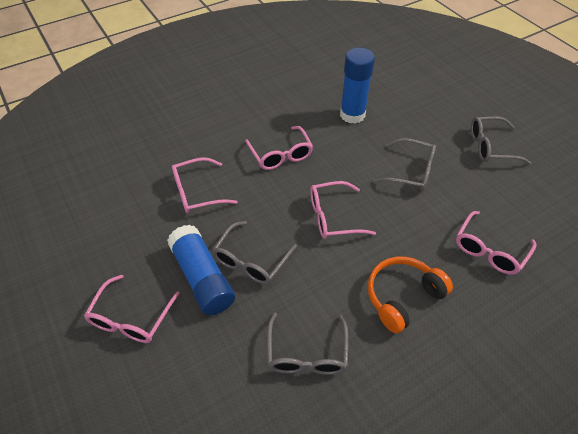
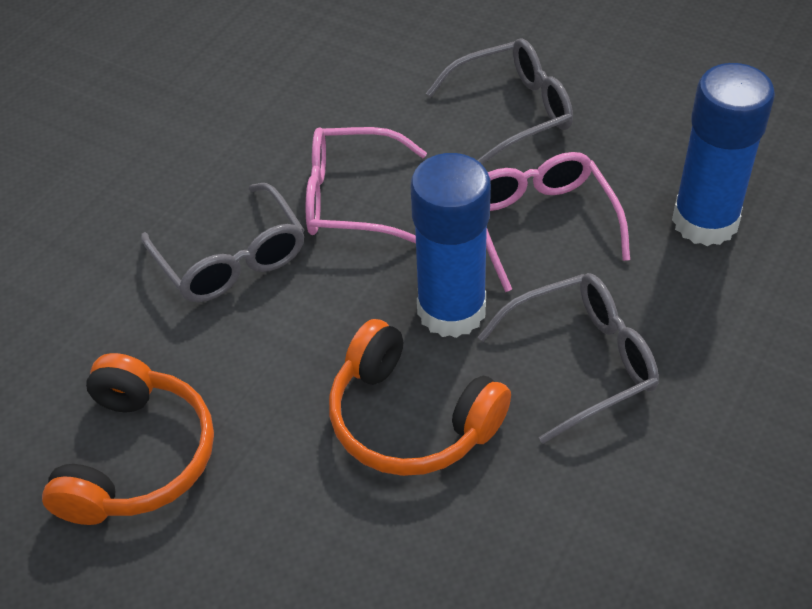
grey glasses: 4 -> 3
orange headphones: 1 -> 2
pink glasses: 5 -> 2

